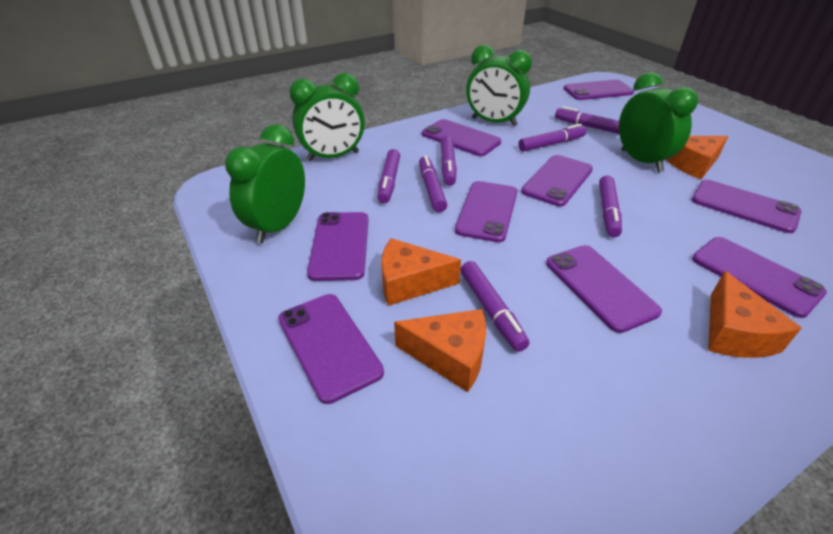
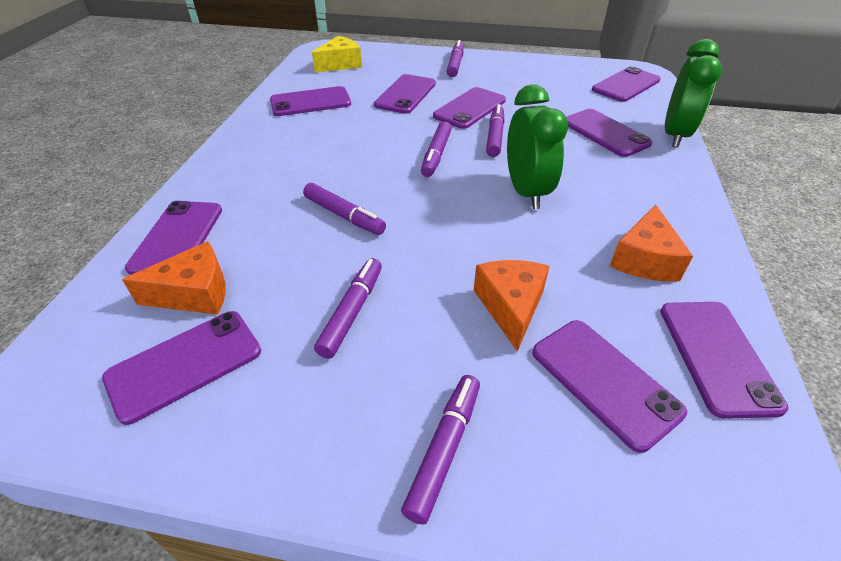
green clock: 4 -> 2
orange cheese: 4 -> 3
purple marker: 7 -> 6
yellow cheese: 0 -> 1

